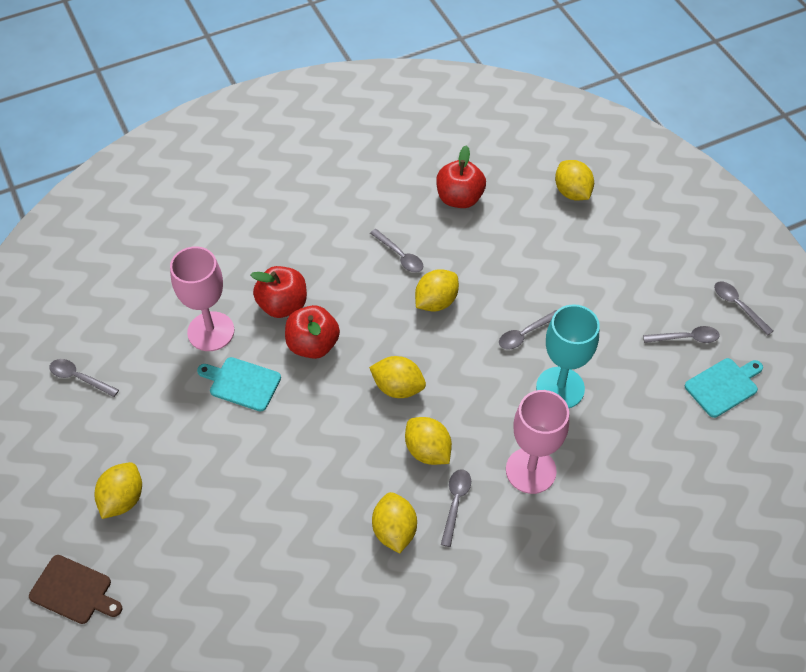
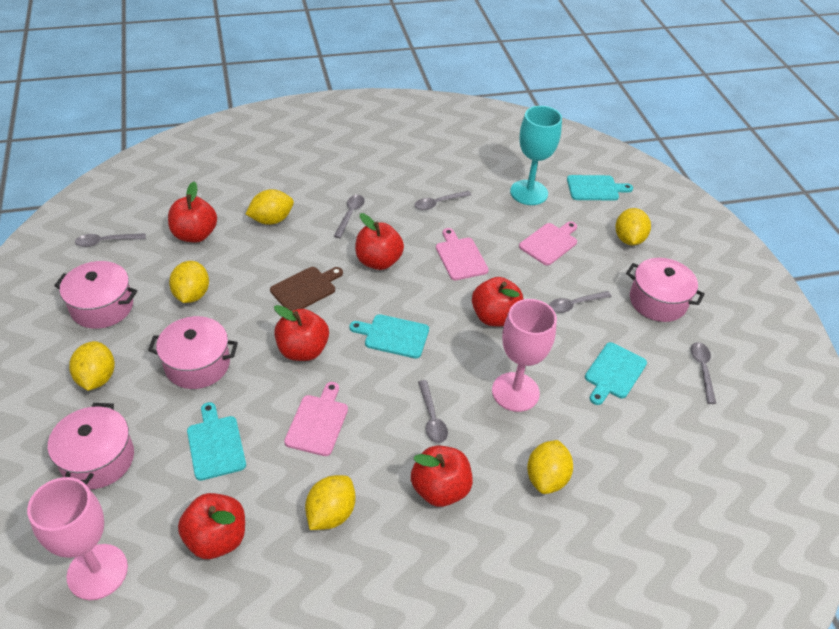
pink cutting board: 0 -> 3
pink pot: 0 -> 4
red apple: 3 -> 6
turquoise cutting board: 2 -> 4

